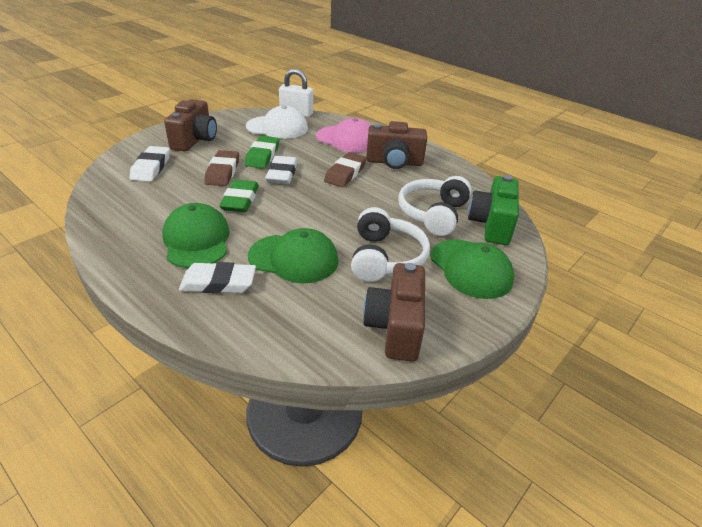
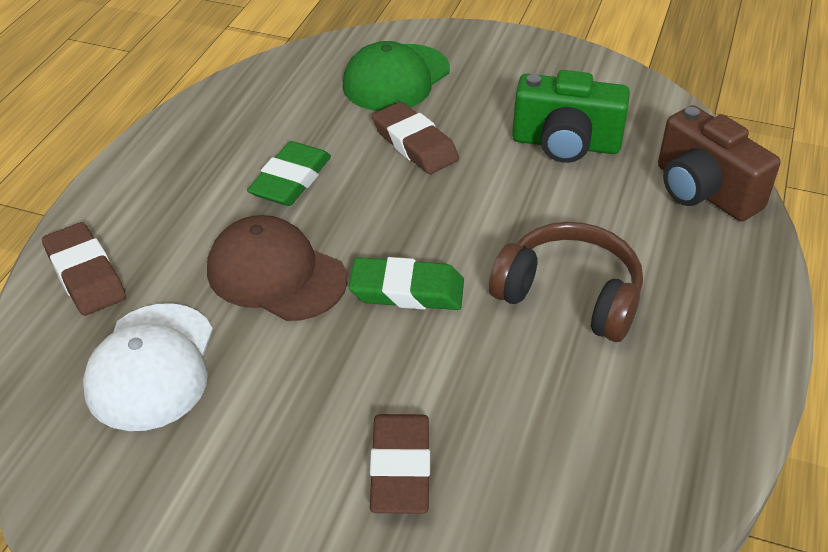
brown camera: 3 -> 1
brown cap: 0 -> 1
brown eraser: 2 -> 3
brown headphones: 0 -> 1
green cap: 3 -> 1
pink cap: 1 -> 0
white eraser: 3 -> 0
white headphones: 2 -> 0
white padlock: 1 -> 0

